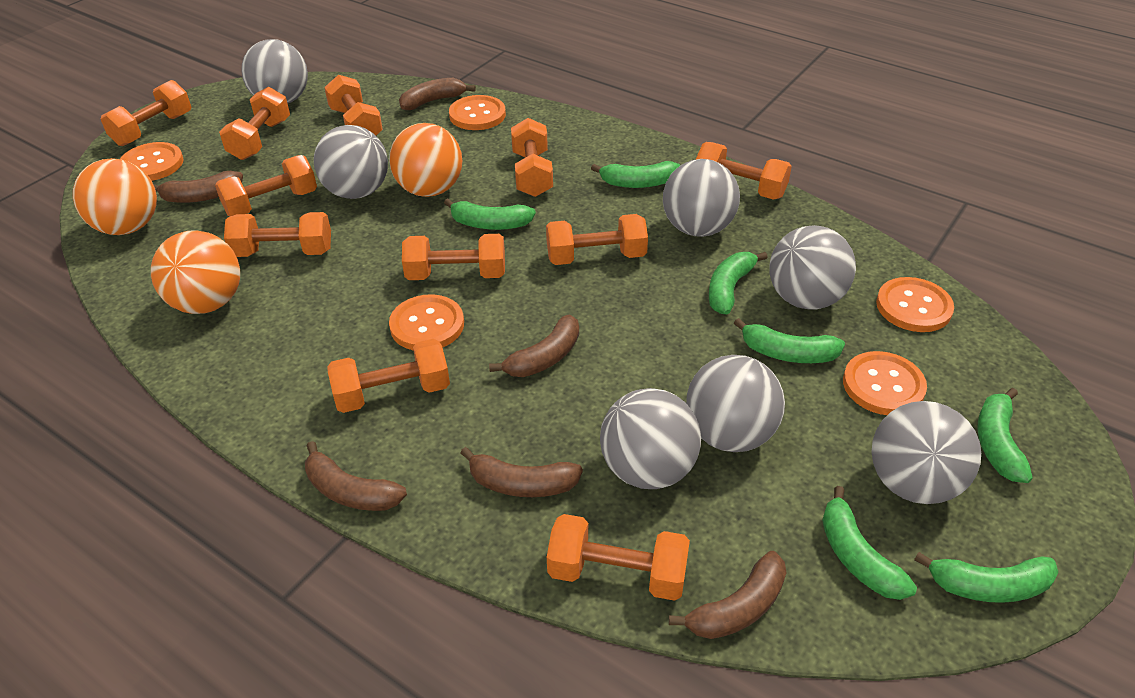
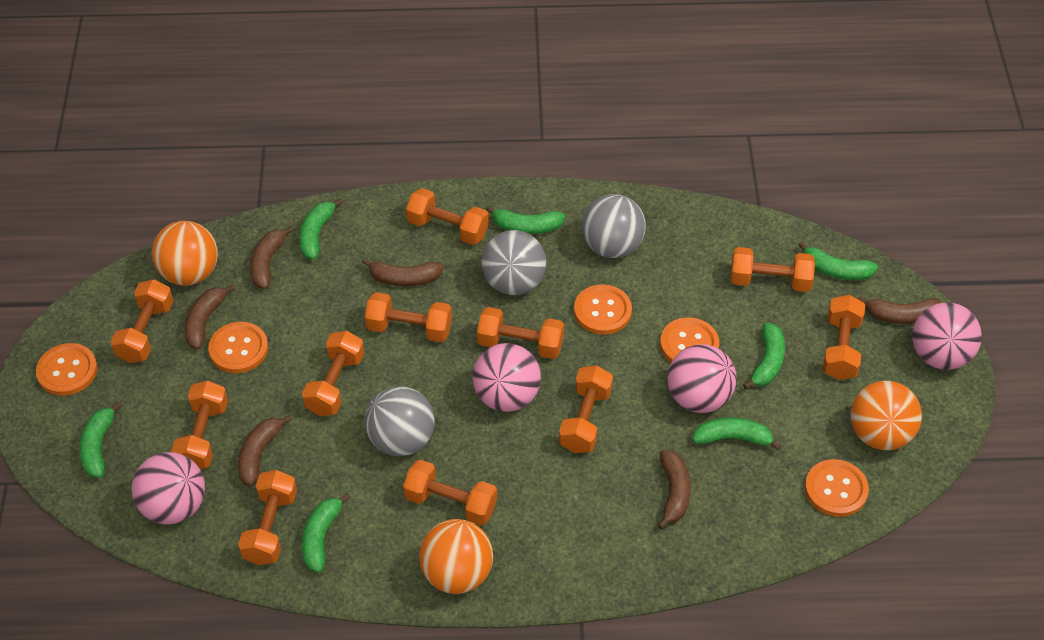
grey ball: 7 -> 3
pink ball: 0 -> 4

